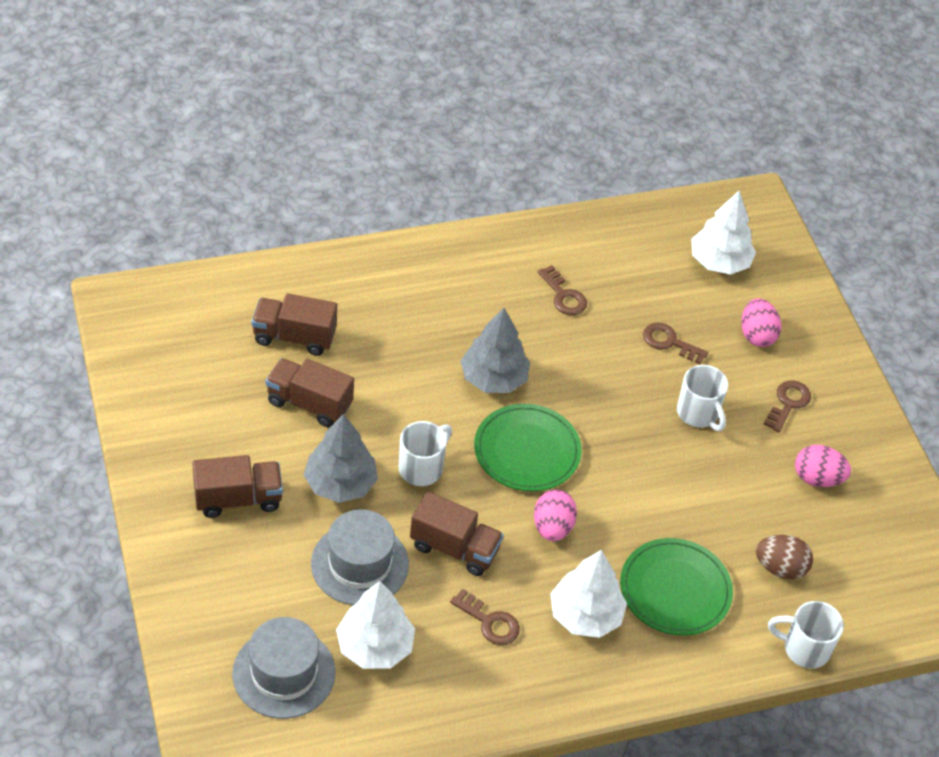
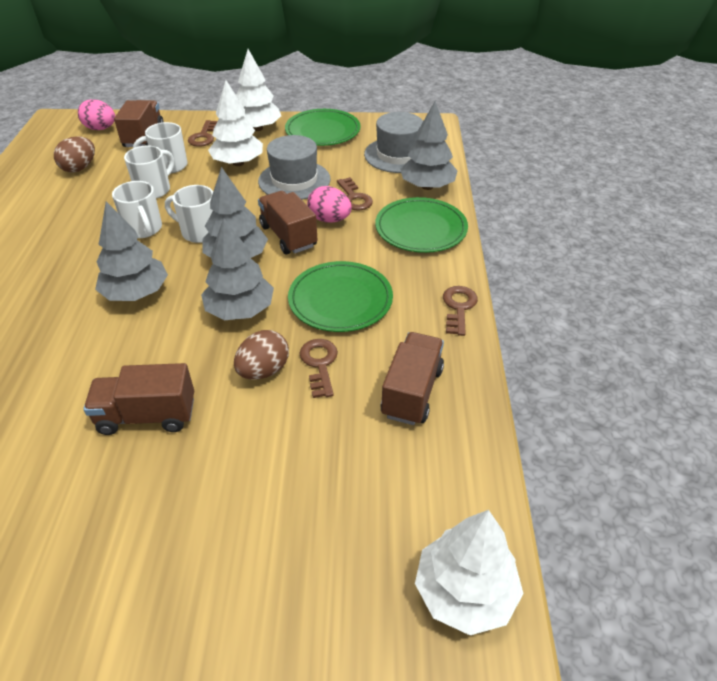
brown egg: 1 -> 2
green plate: 2 -> 3
grey tree: 2 -> 4
pink egg: 3 -> 2
white mug: 3 -> 4

